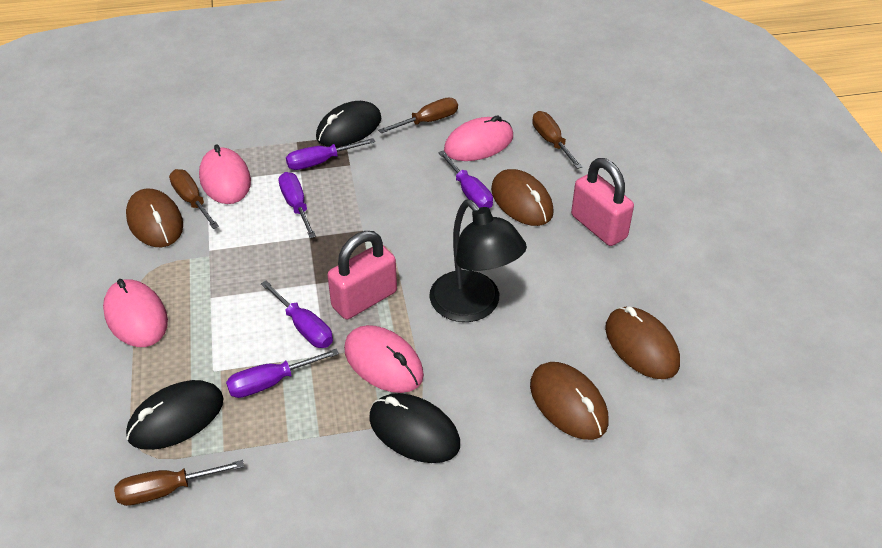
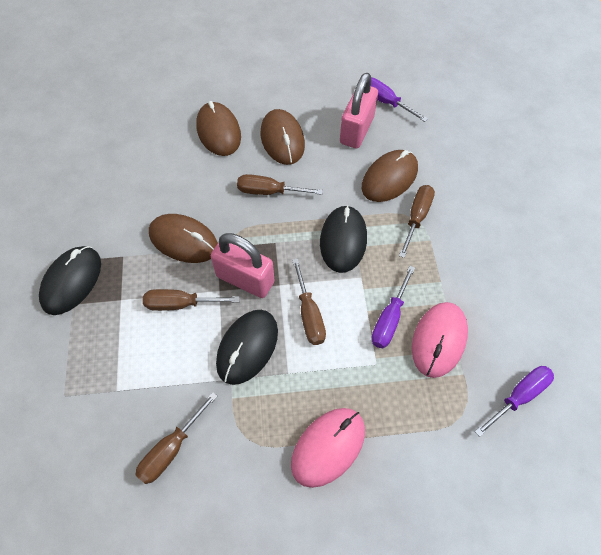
black lamp: 1 -> 0
brown screwdriver: 4 -> 5
pink mouse: 4 -> 2
purple screwdriver: 5 -> 3

